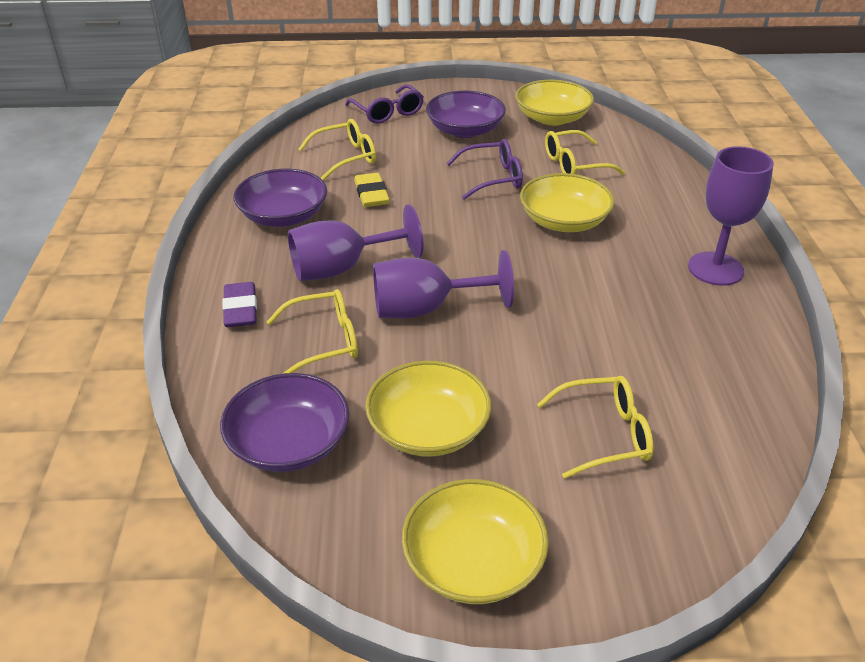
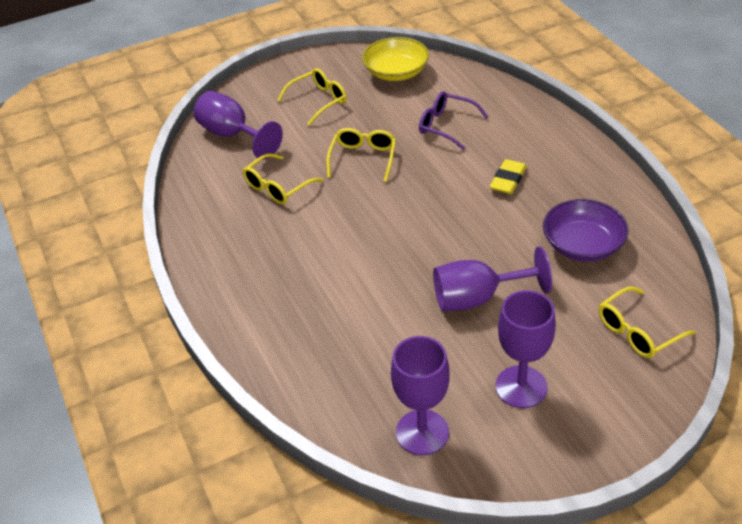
purple bowl: 3 -> 1
purple eraser: 1 -> 0
purple glasses: 2 -> 1
purple goblet: 3 -> 4
yellow bowl: 4 -> 1

